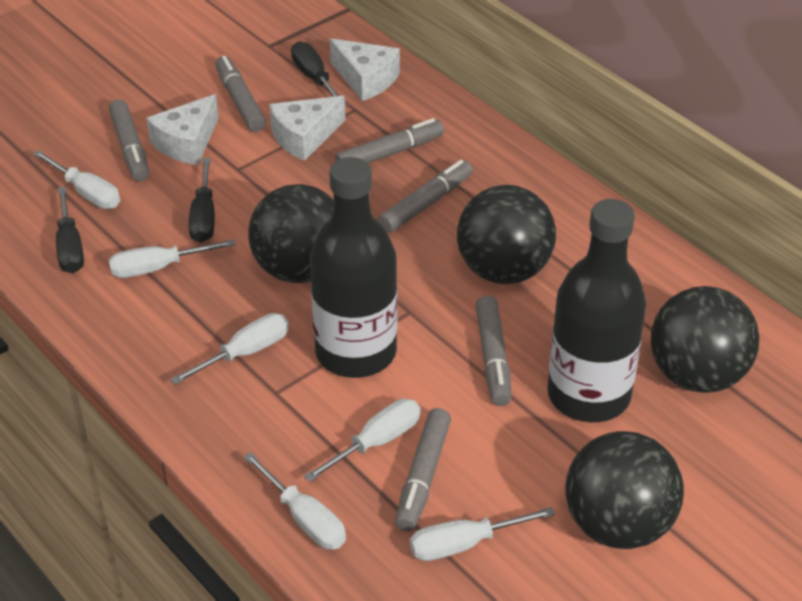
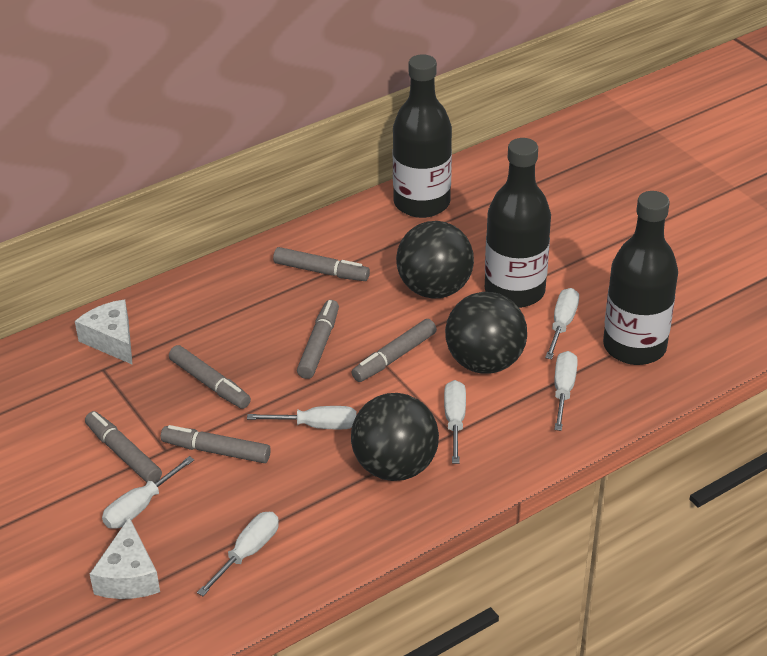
black ball: 4 -> 3
black bottle: 2 -> 3
black screwdriver: 3 -> 0
white cheese: 3 -> 2

